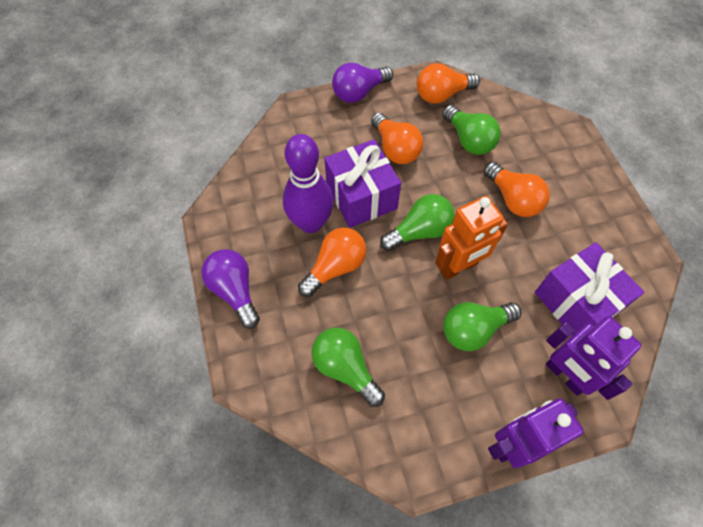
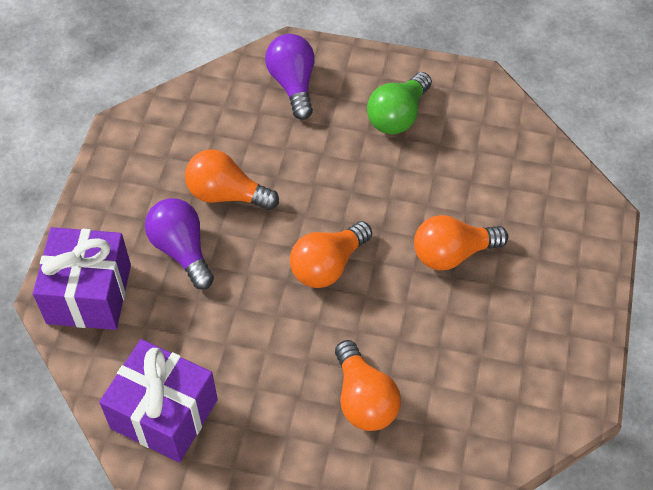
green light bulb: 4 -> 1
orange robot: 1 -> 0
purple bowling pin: 1 -> 0
purple robot: 2 -> 0

